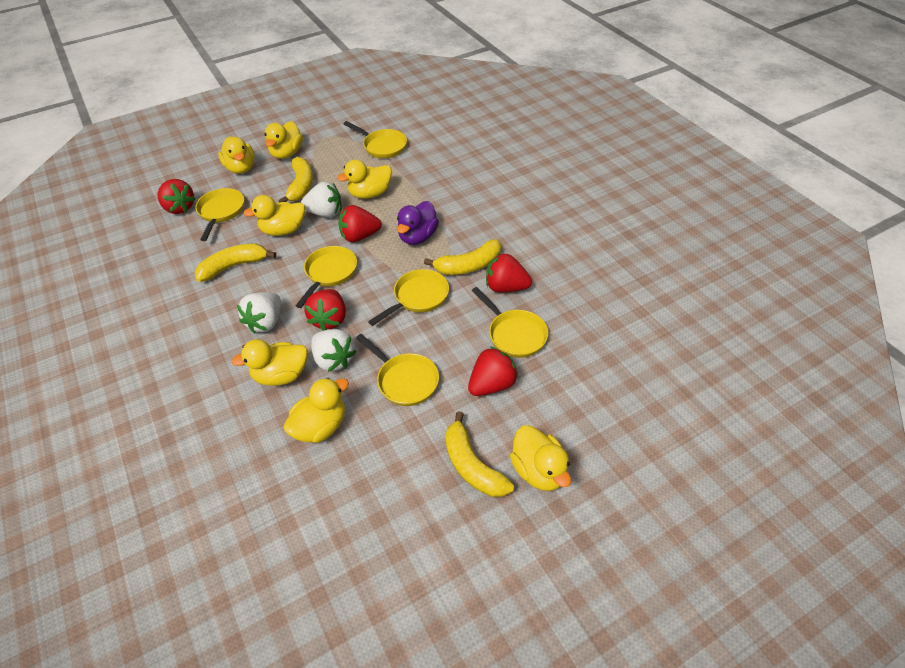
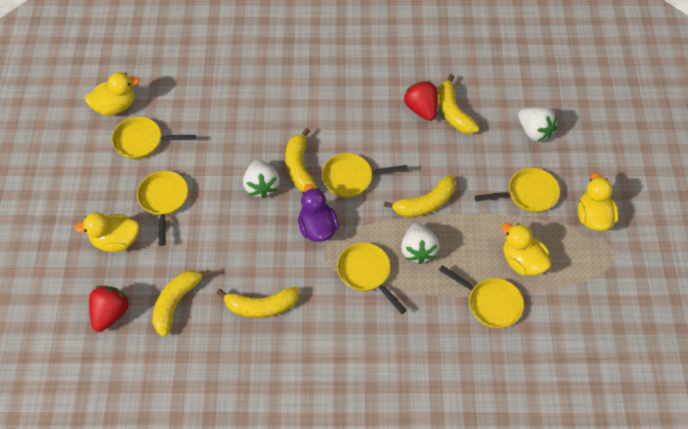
red strawberry: 5 -> 2
yellow banana: 4 -> 5
yellow duck: 7 -> 4

